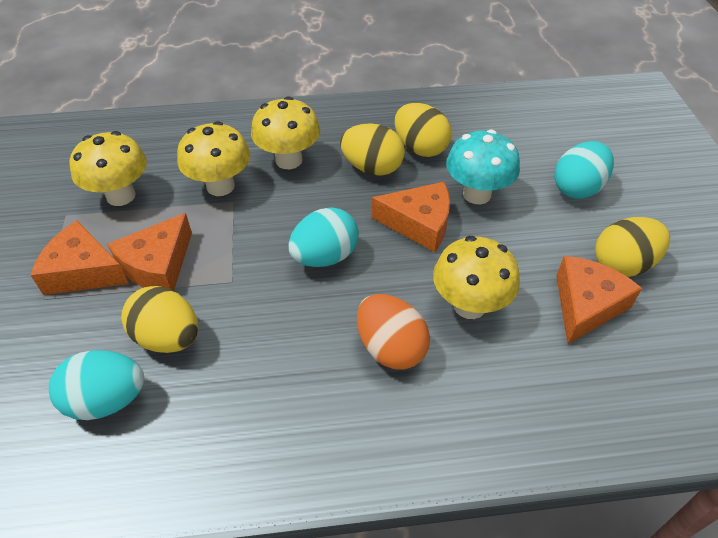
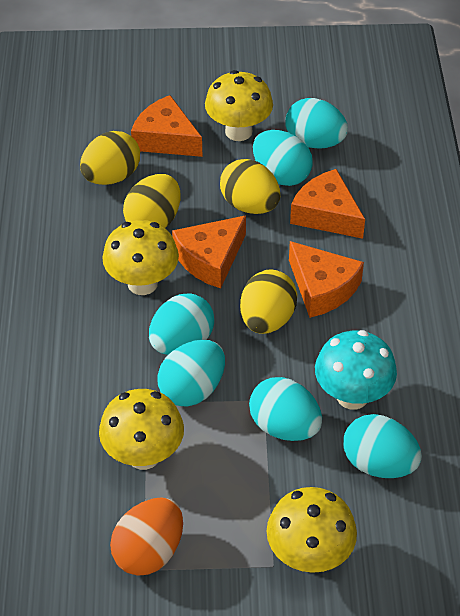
turquoise egg: 3 -> 6

